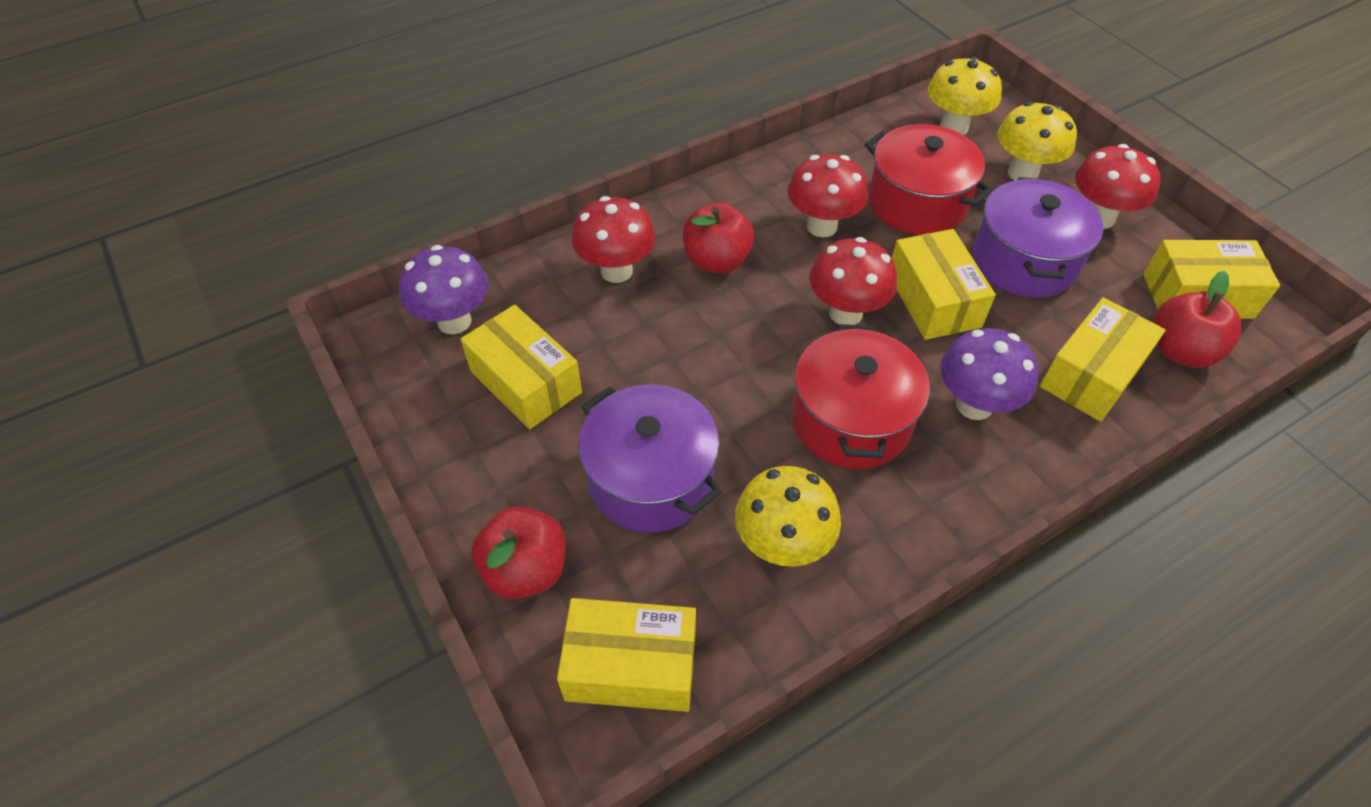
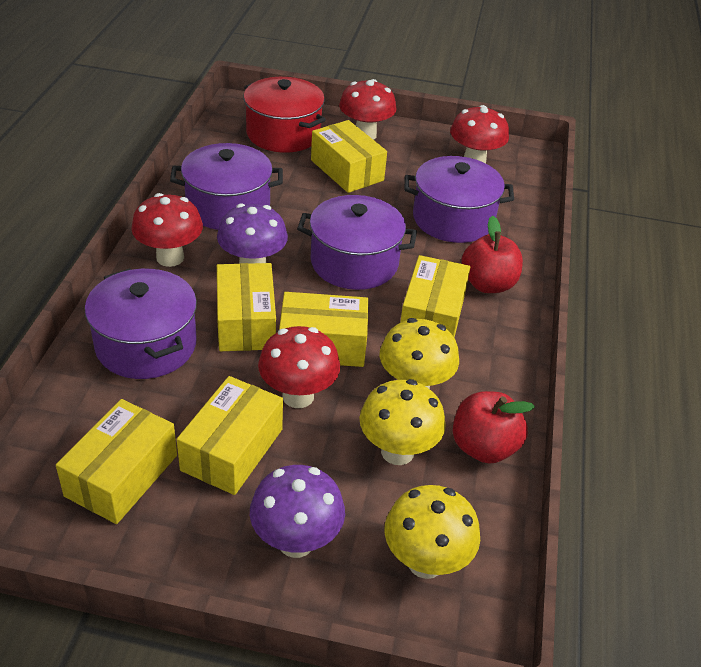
purple pot: 2 -> 4
red apple: 3 -> 2
red pot: 2 -> 1
yellow box: 5 -> 6

